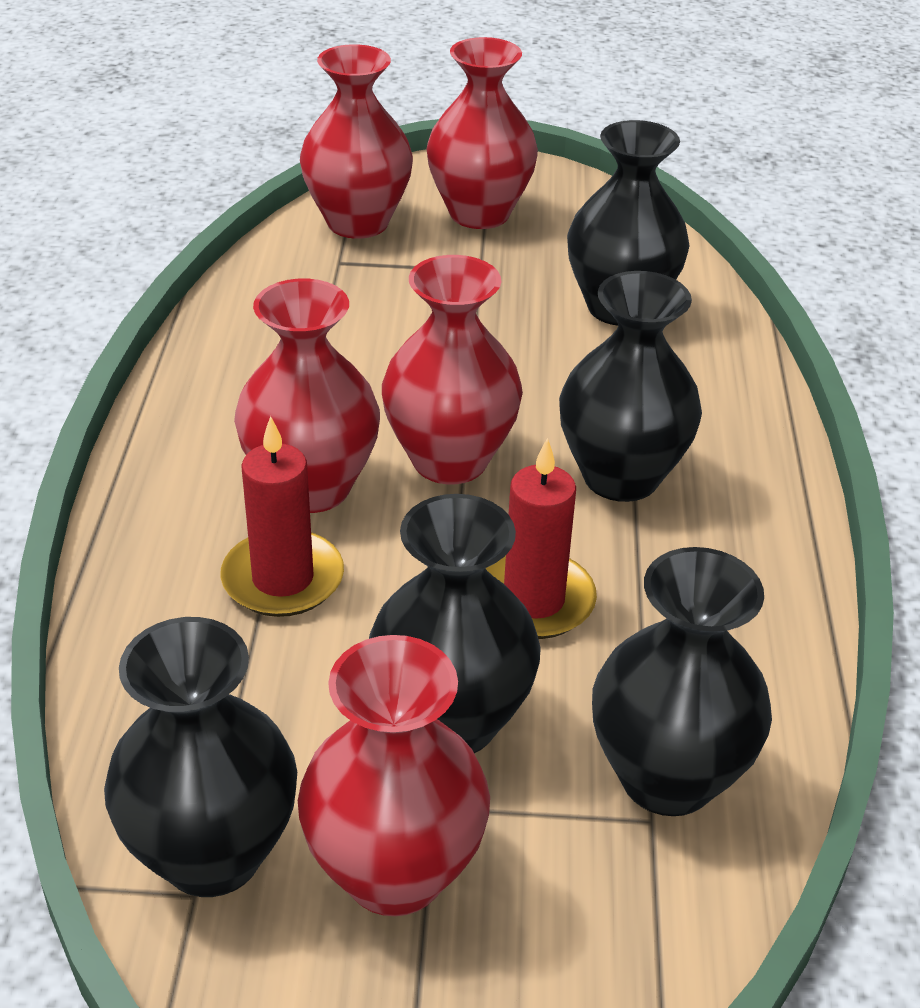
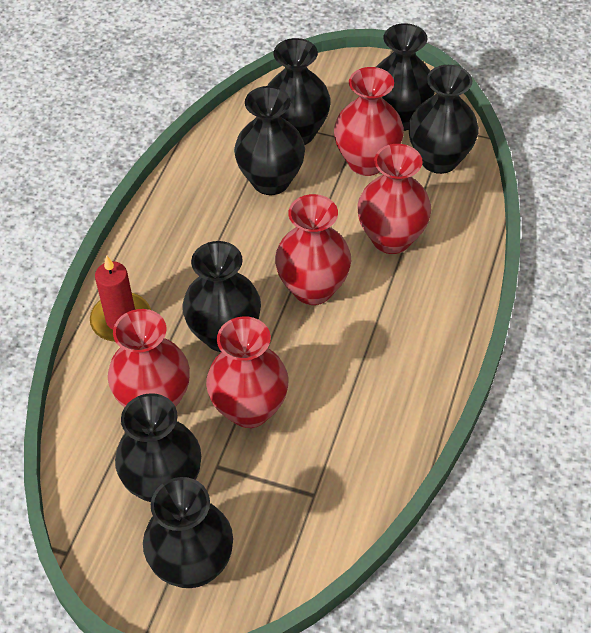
black vase: 5 -> 7
red candle: 2 -> 1

